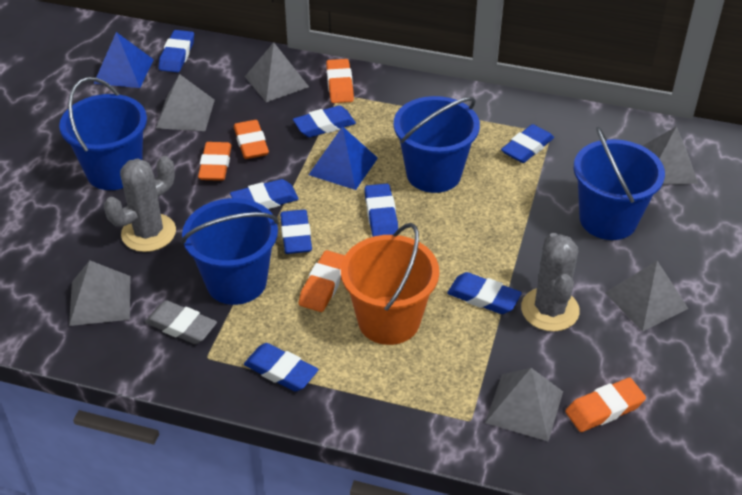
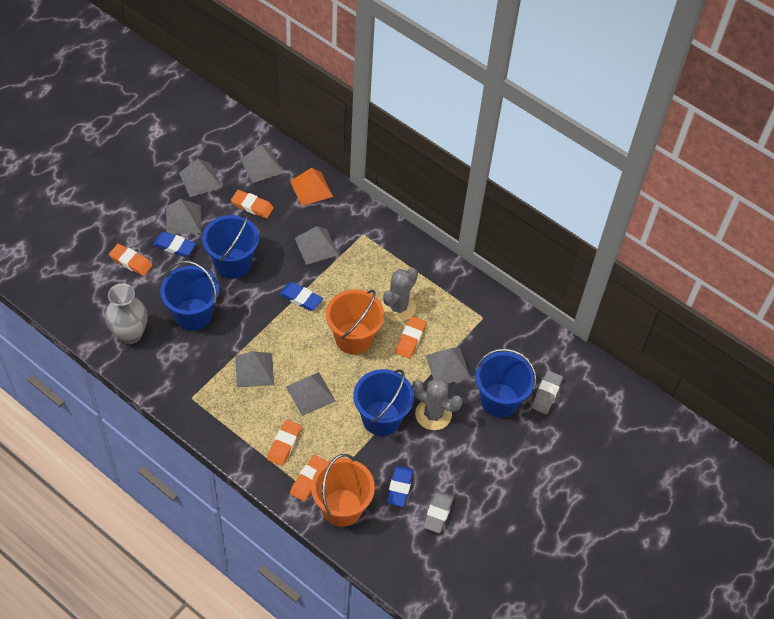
blue eraser: 8 -> 3
blue pyramid: 2 -> 0
grey eraser: 1 -> 2
grey pyramid: 6 -> 7
grey vase: 0 -> 1
orange bucket: 1 -> 2
orange pyramid: 0 -> 1

